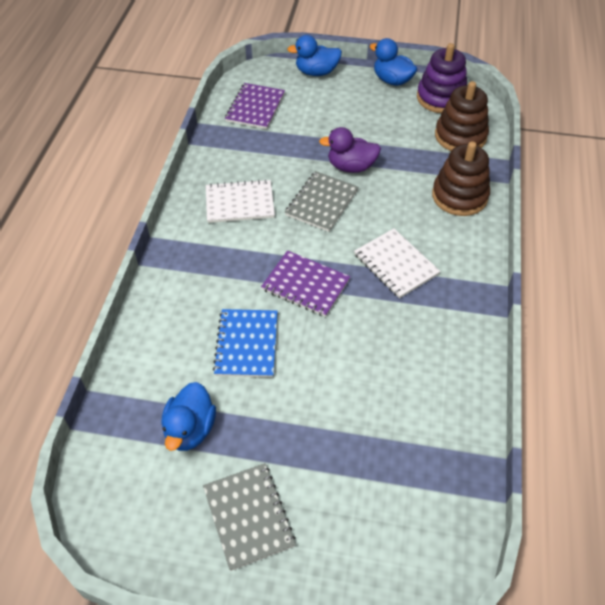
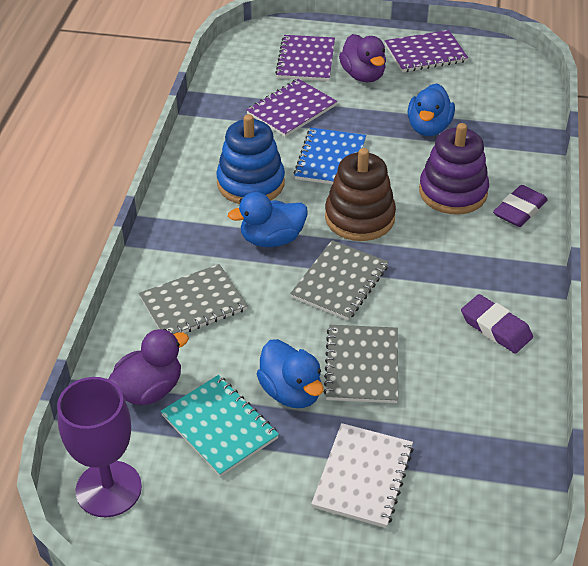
blue stacking toy: 0 -> 1
brown stacking toy: 2 -> 1
grey notebook: 2 -> 3
purple duck: 1 -> 2
purple eraser: 0 -> 2
purple goblet: 0 -> 1
purple notebook: 2 -> 3
turquoise notebook: 0 -> 1
white notebook: 2 -> 1

